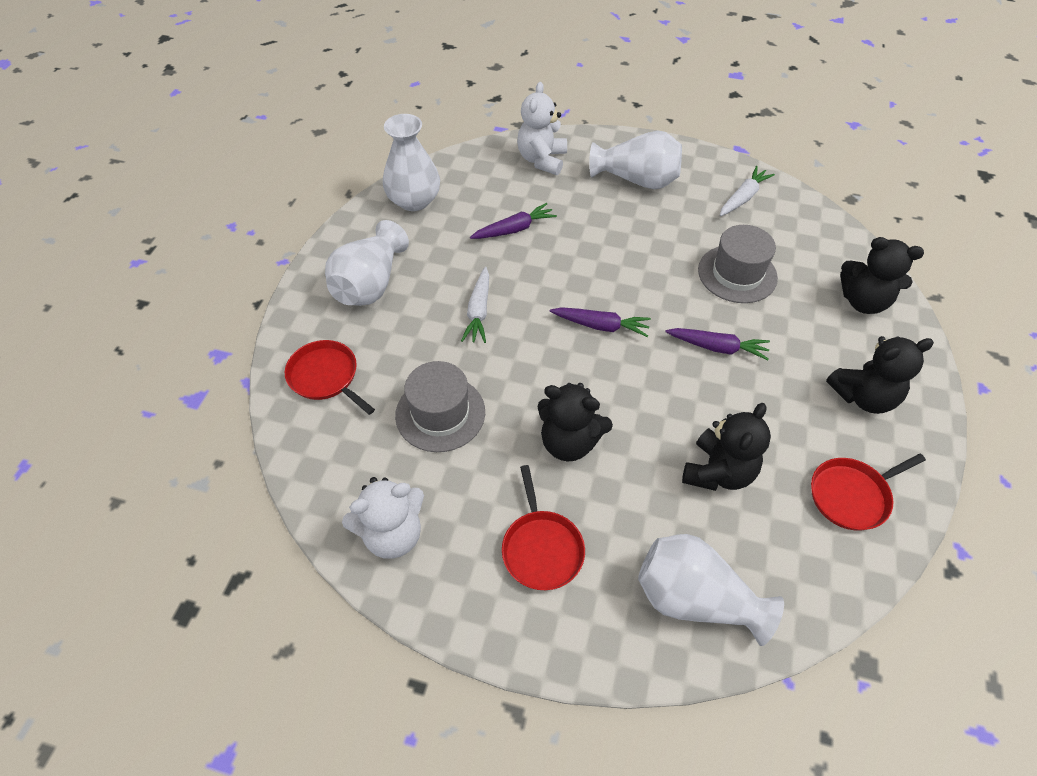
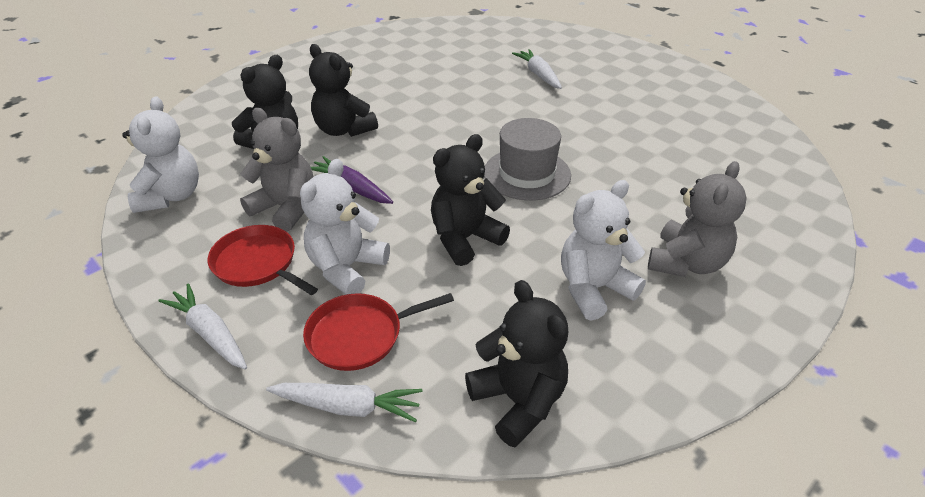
grey hat: 2 -> 1
grey teddy bear: 0 -> 2
purple carrot: 3 -> 1
red pan: 3 -> 2
white carrot: 2 -> 3
white teddy bear: 2 -> 3
white vase: 4 -> 0

